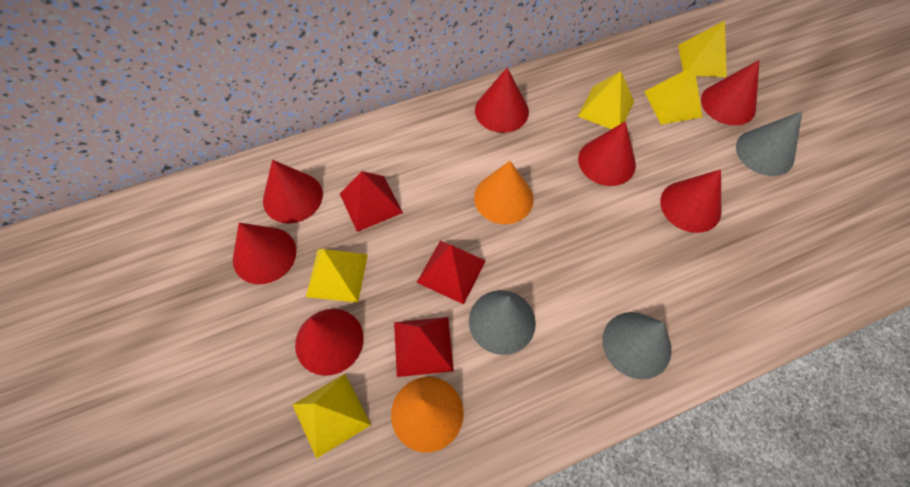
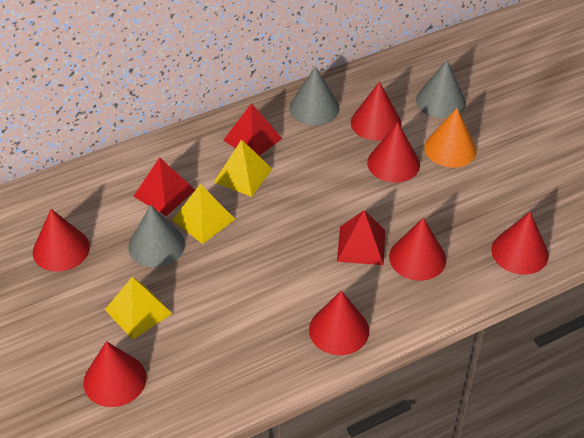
orange cone: 2 -> 1
yellow pyramid: 5 -> 3

